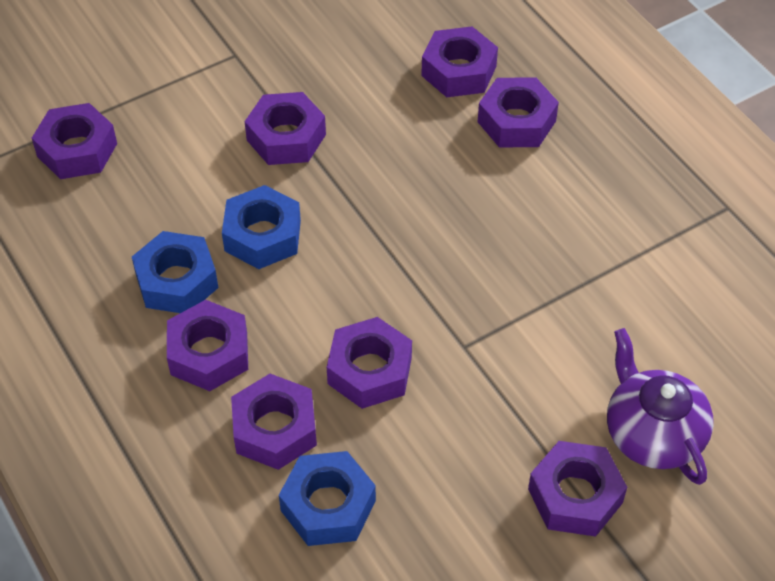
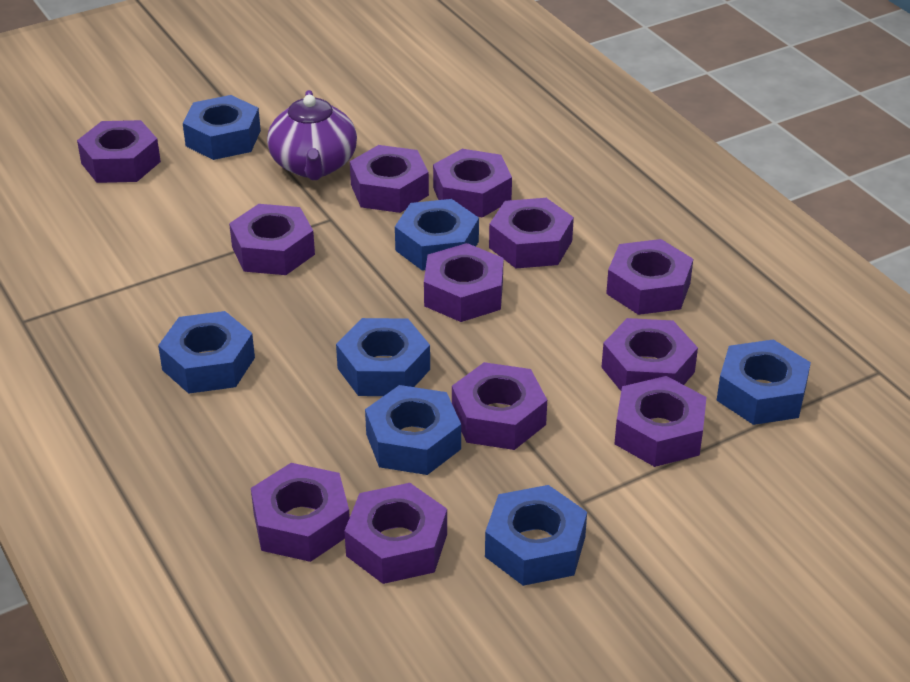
blue nut: 3 -> 7
purple nut: 8 -> 12

